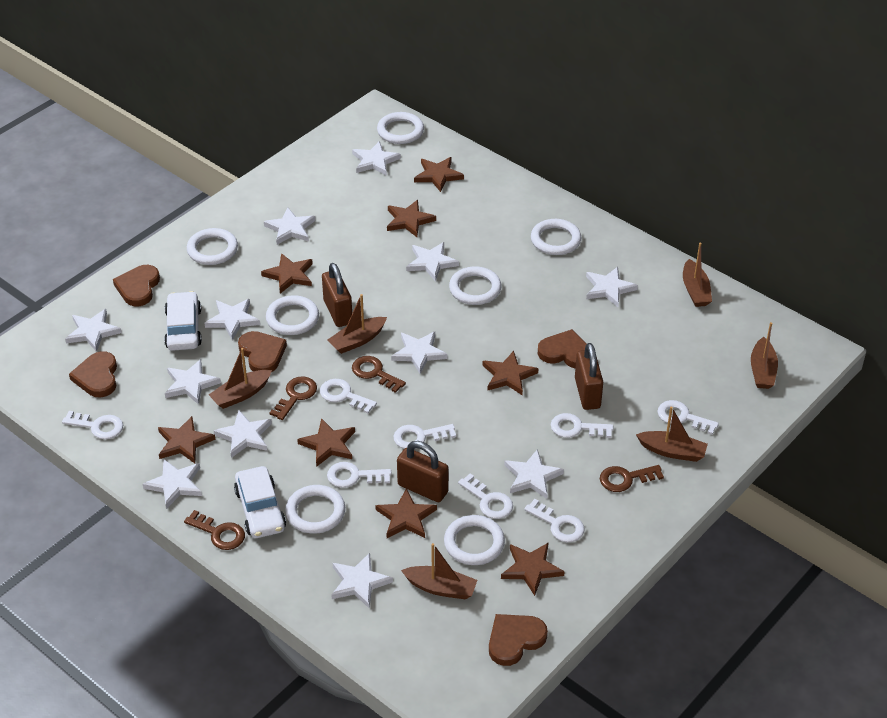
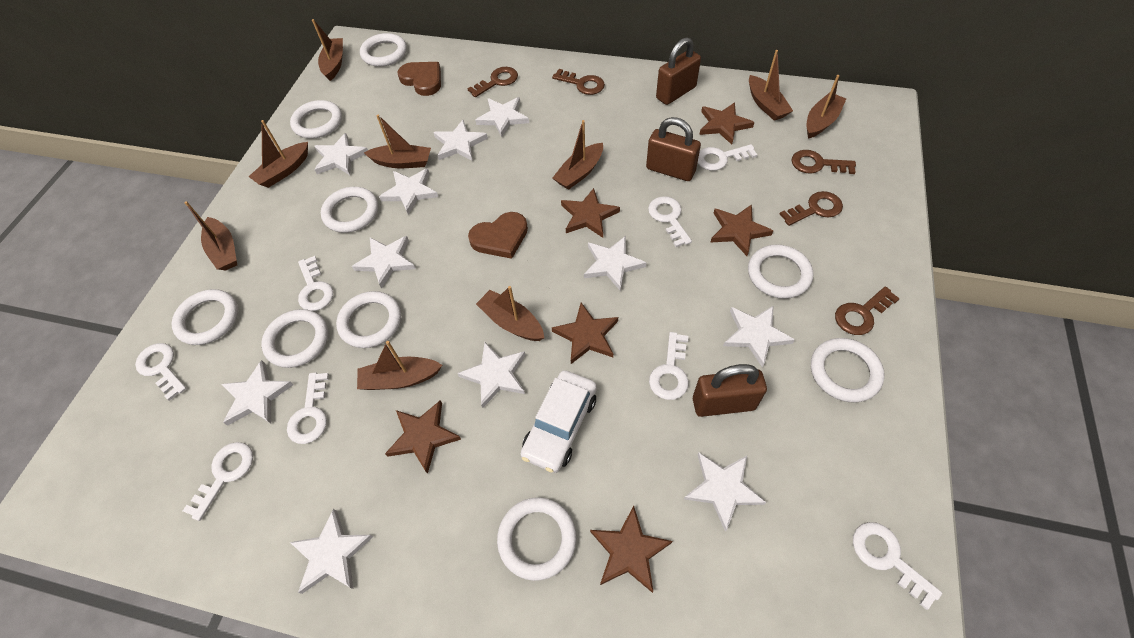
brown boat: 6 -> 9
brown heart: 5 -> 2
brown key: 4 -> 5
brown star: 8 -> 6
white car: 2 -> 1
white ring: 7 -> 9
white star: 12 -> 11

